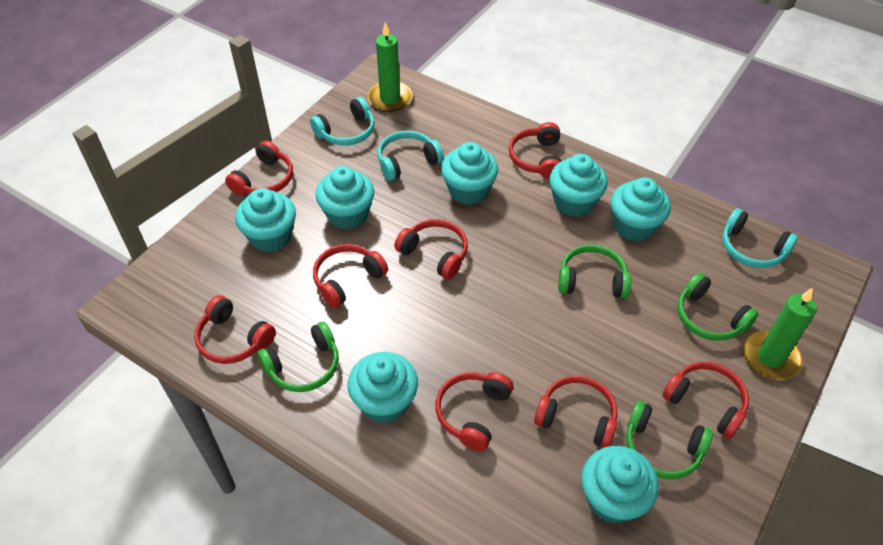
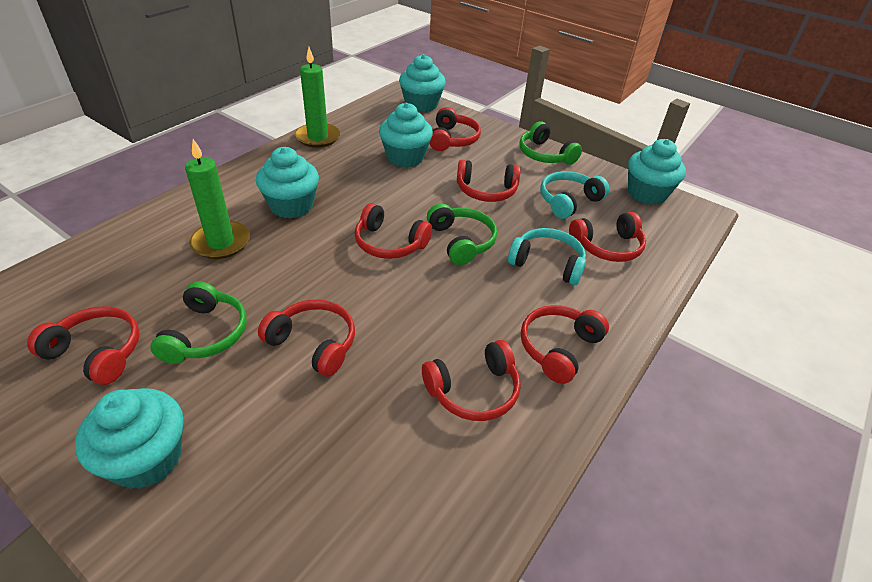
green headphones: 4 -> 3
turquoise cupcake: 7 -> 5
turquoise headphones: 3 -> 2

